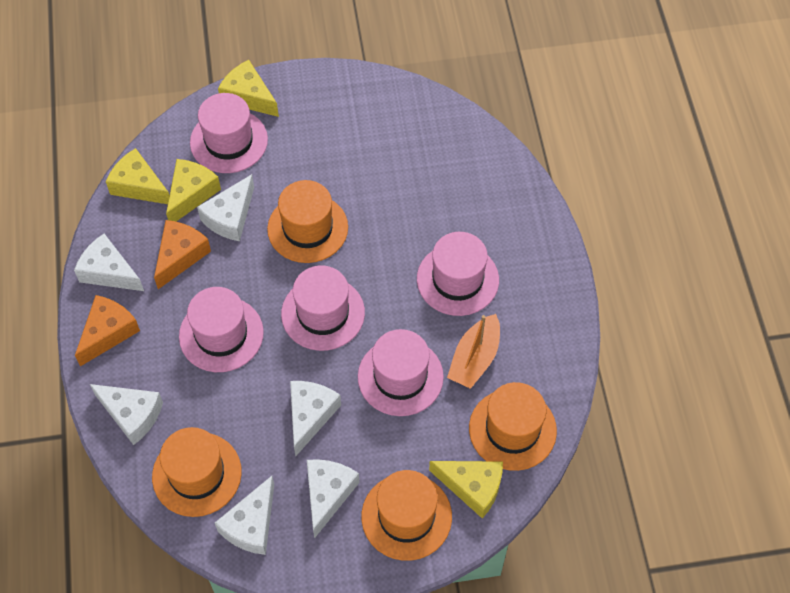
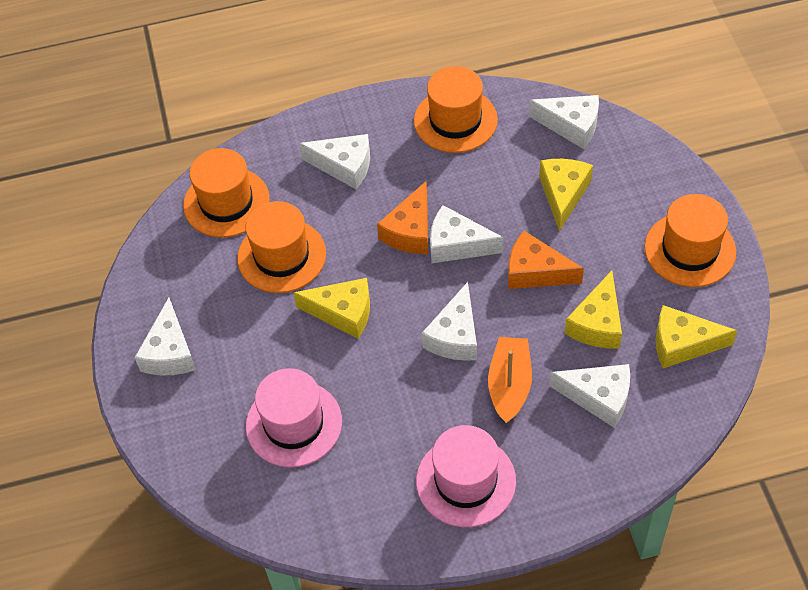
pink hat: 5 -> 2

